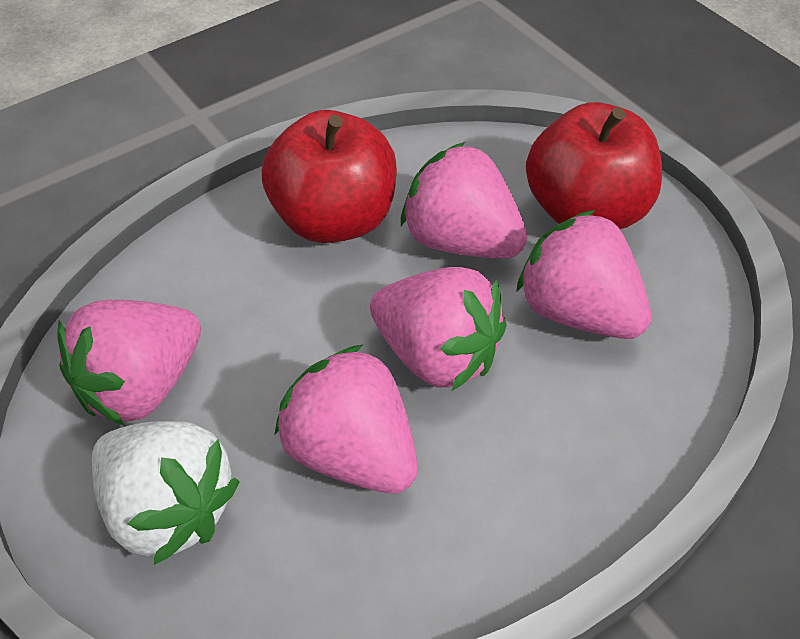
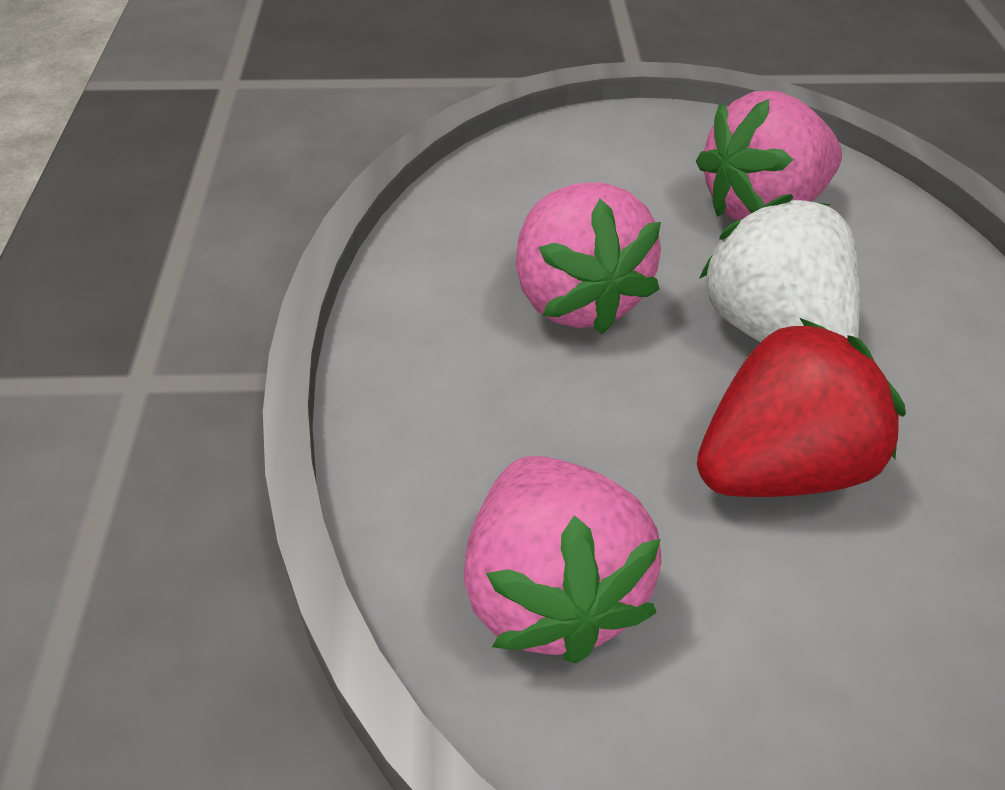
pink strawberry: 5 -> 3
red apple: 2 -> 0
red strawberry: 0 -> 1

